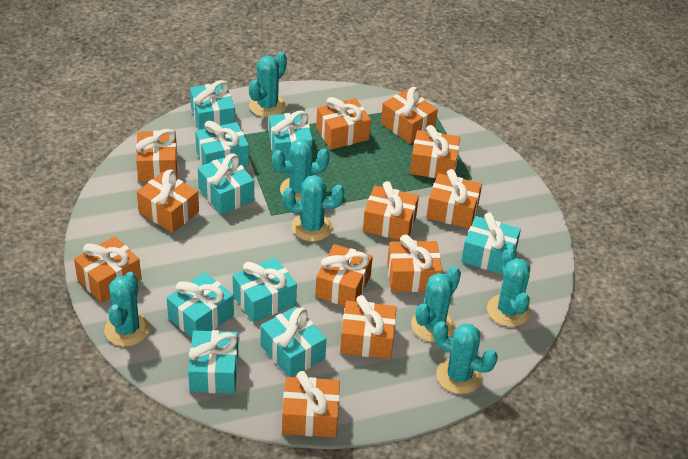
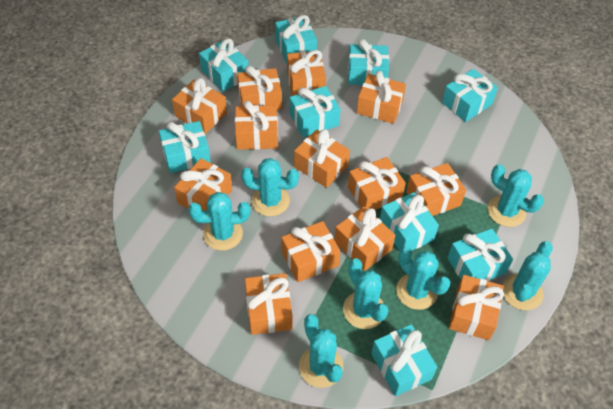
orange gift: 12 -> 13

